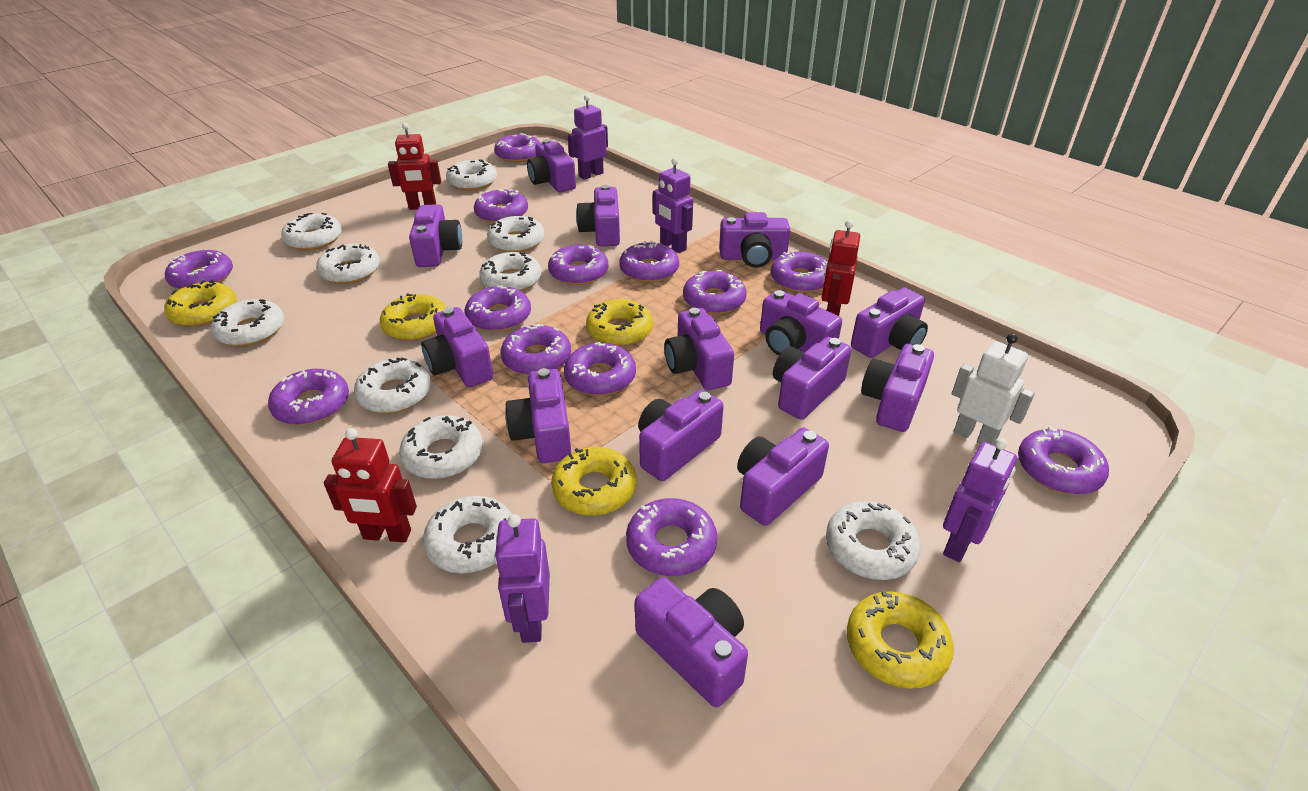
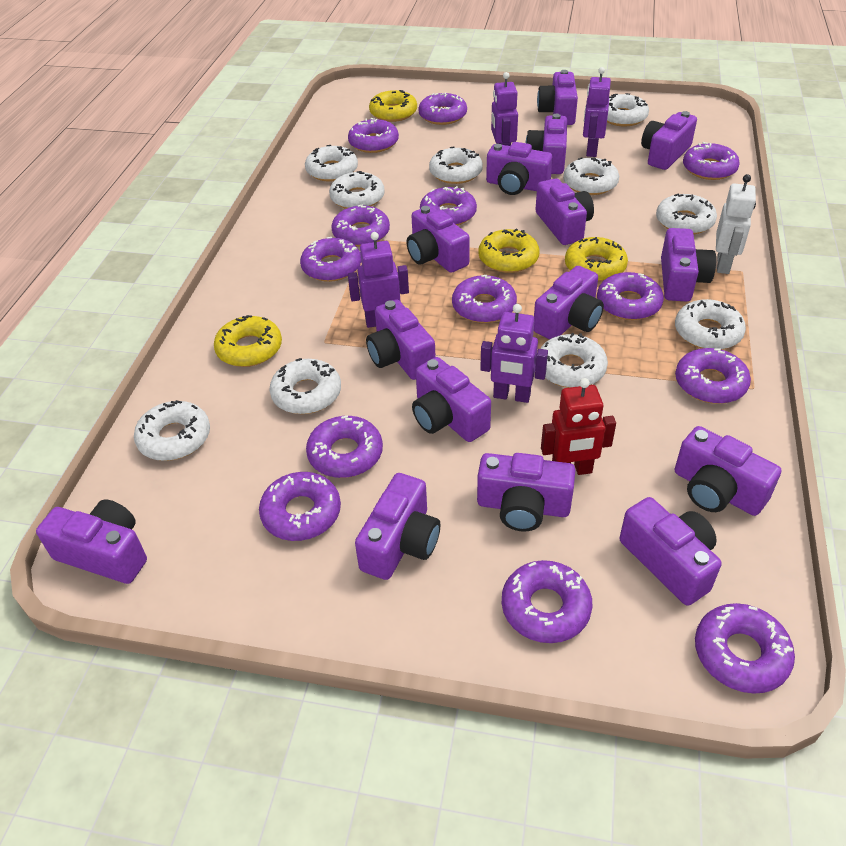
purple camera: 14 -> 15
red robot: 3 -> 1
yellow donut: 5 -> 4

